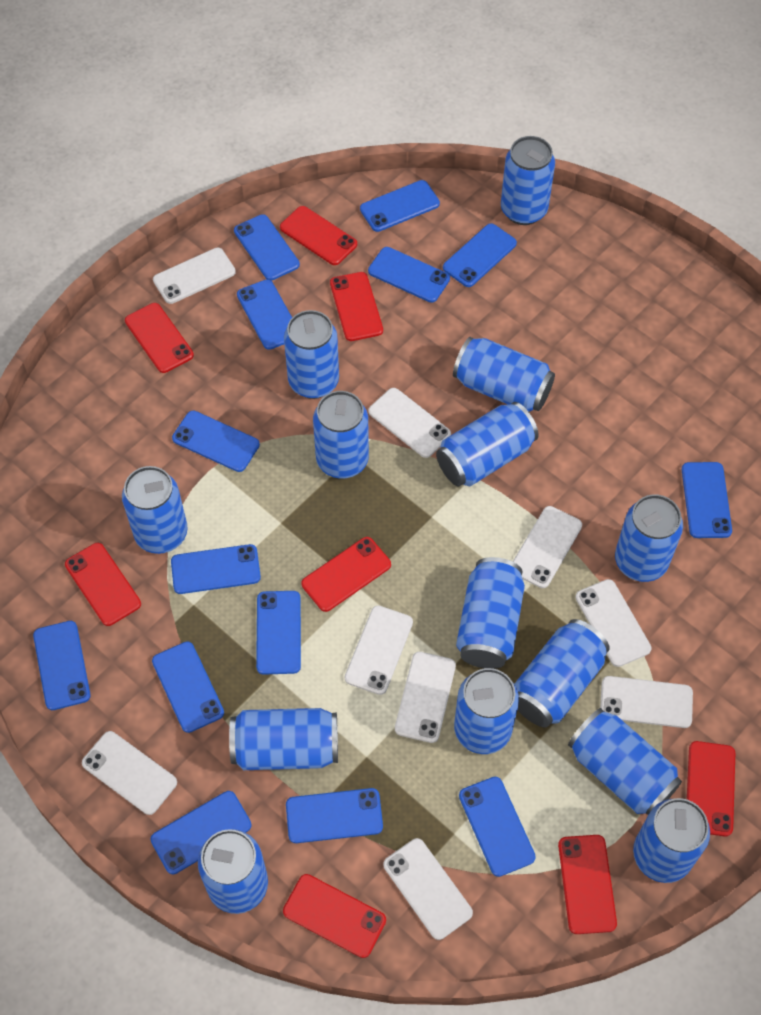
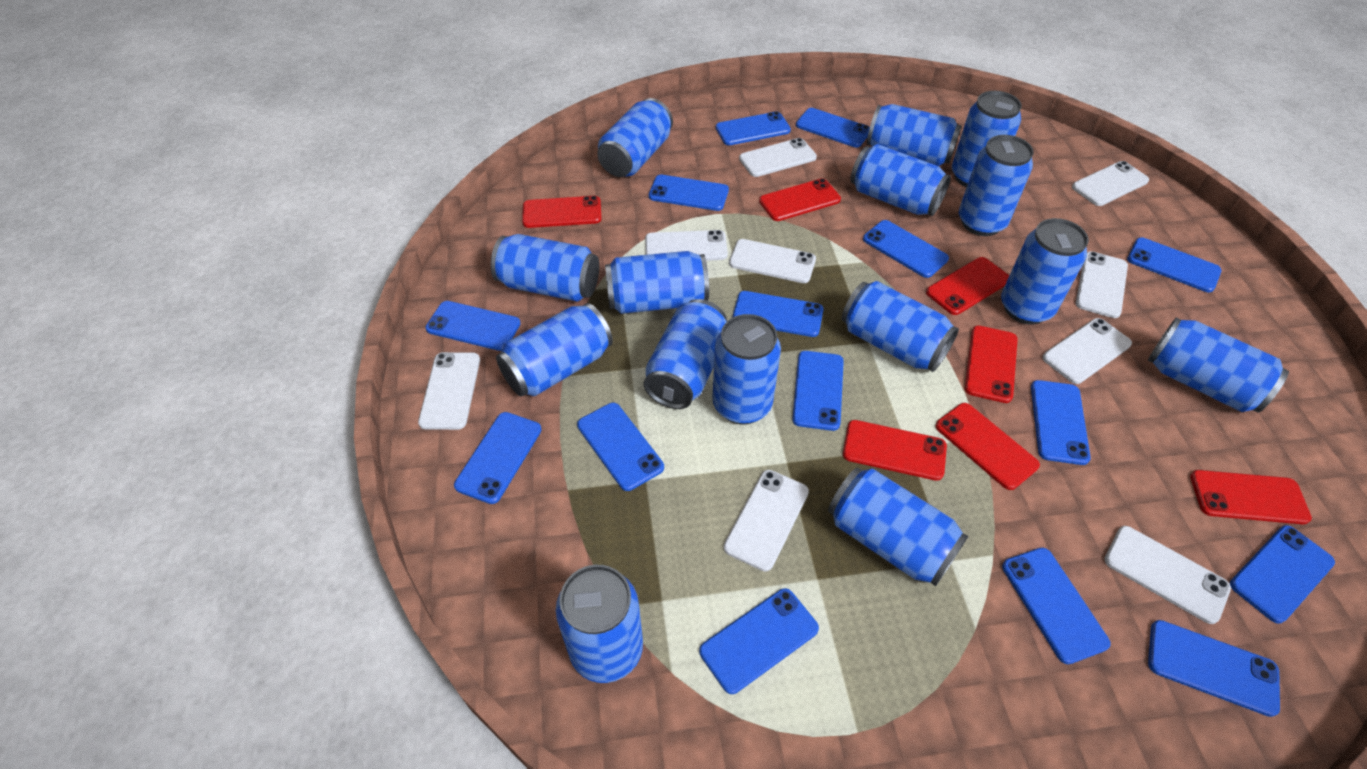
blue can: 14 -> 15
blue phone: 14 -> 15
red phone: 8 -> 7

